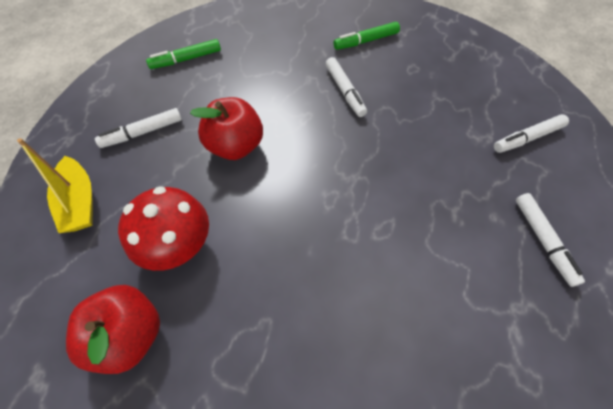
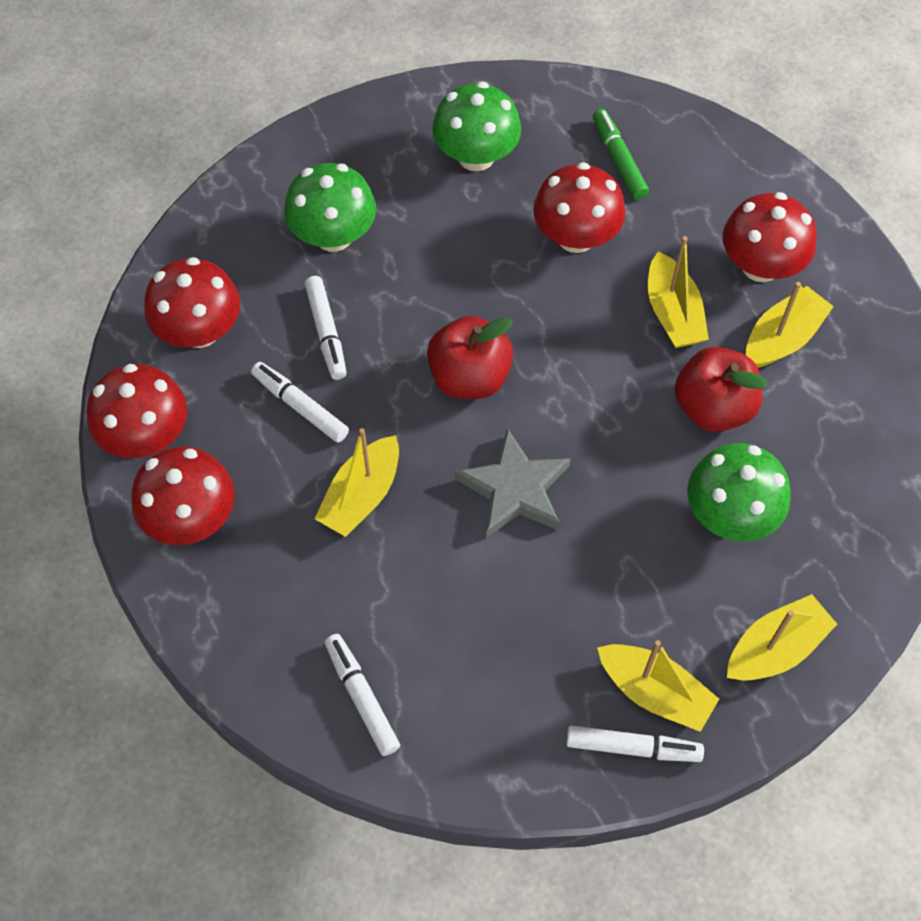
green marker: 2 -> 1
green mushroom: 0 -> 3
grey star: 0 -> 1
red mushroom: 1 -> 5
yellow boat: 1 -> 5

